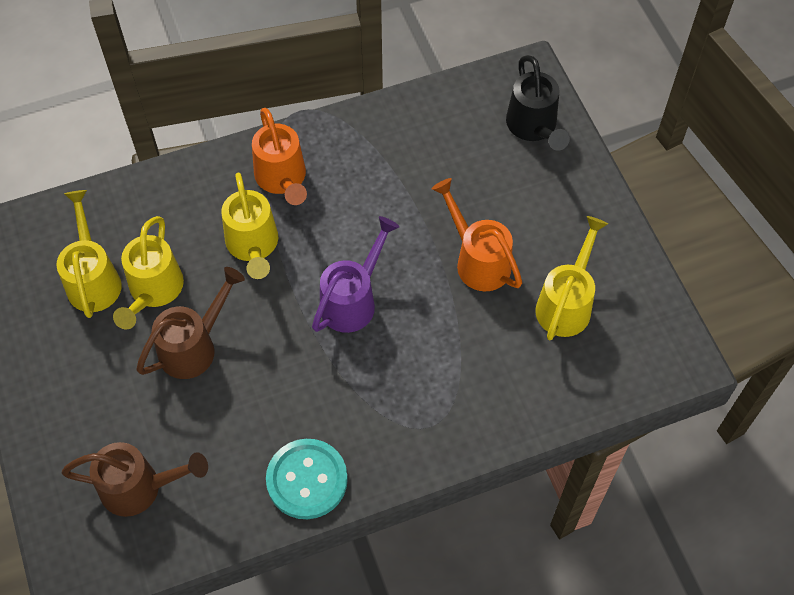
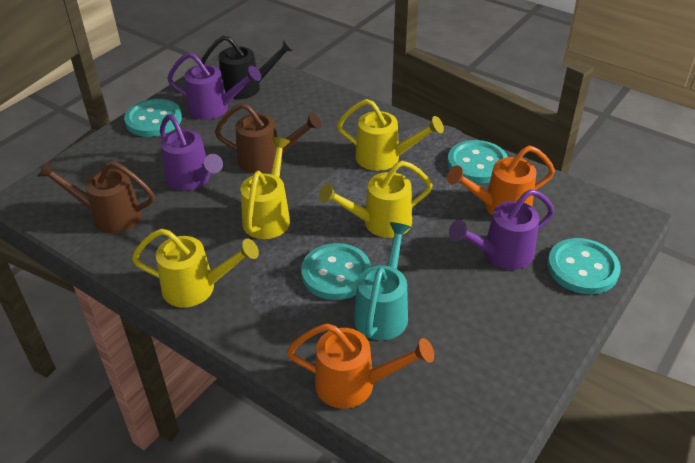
purple watering can: 1 -> 3
turquoise button: 1 -> 4
turquoise watering can: 0 -> 1

